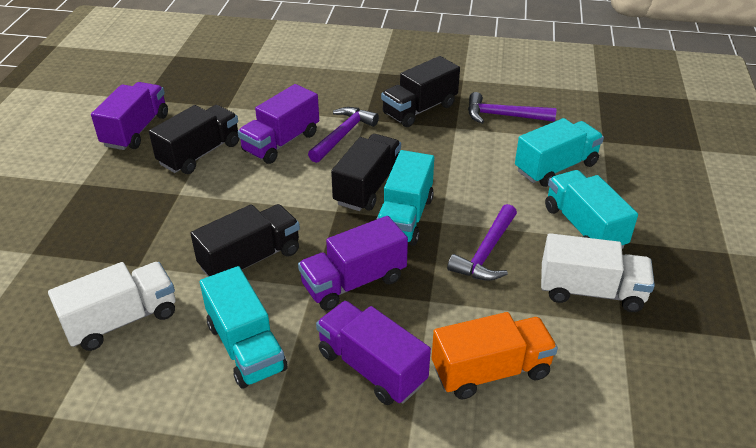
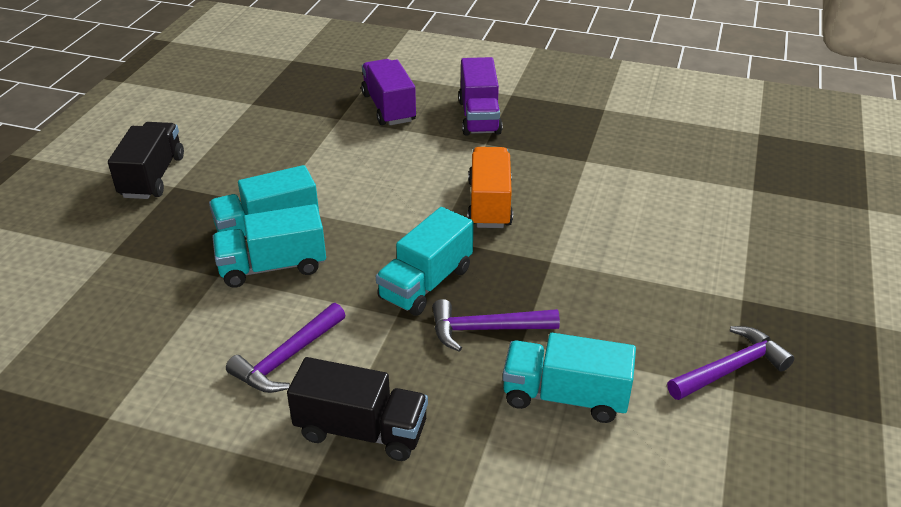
black truck: 4 -> 2
purple truck: 4 -> 2
white truck: 2 -> 0

